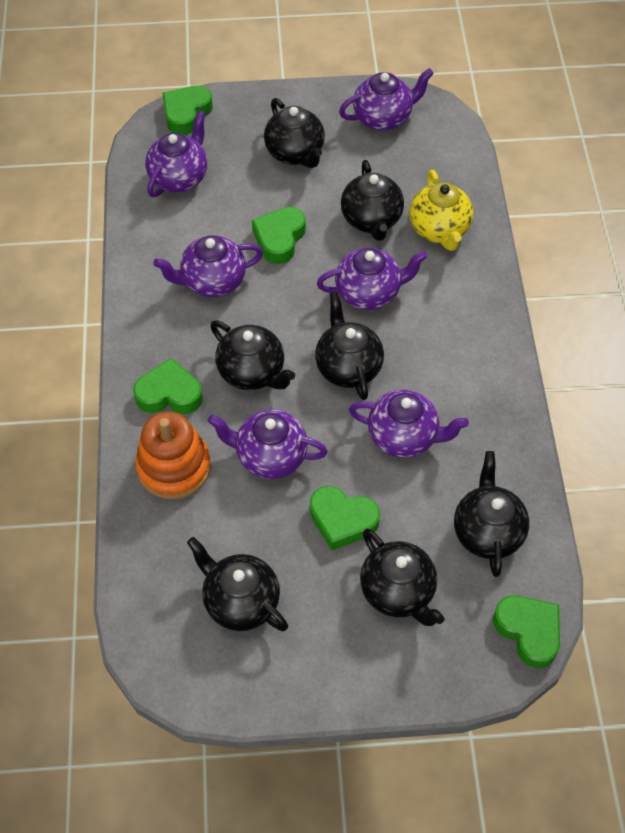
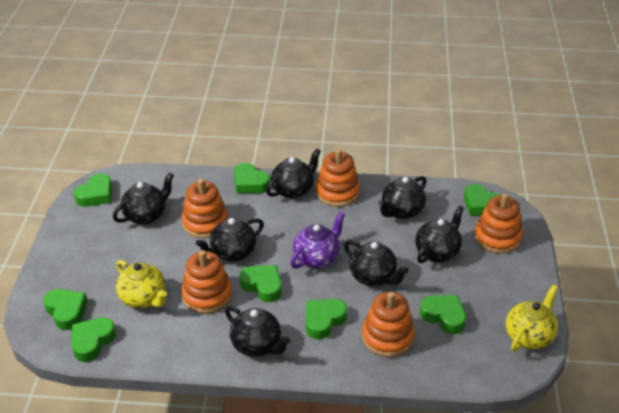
green heart: 5 -> 8
orange stacking toy: 1 -> 5
purple teapot: 6 -> 1
yellow teapot: 1 -> 2

